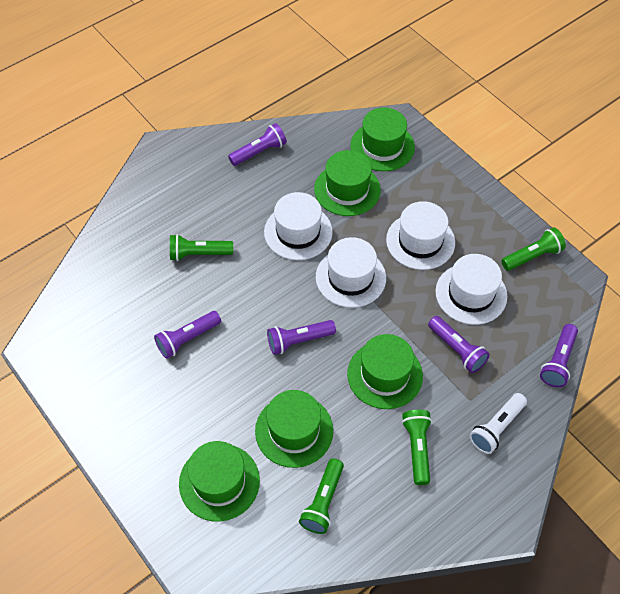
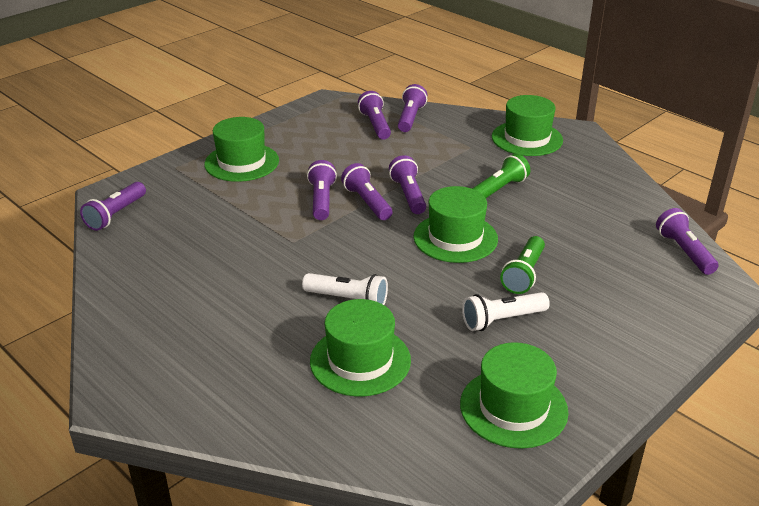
green flashlight: 4 -> 2
purple flashlight: 5 -> 7
white flashlight: 1 -> 2
white hat: 4 -> 0

